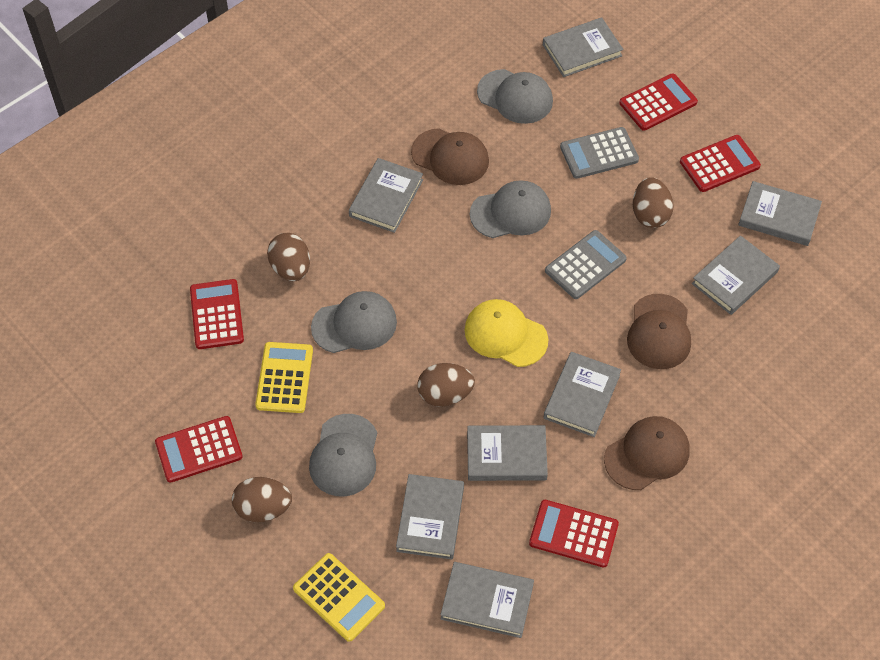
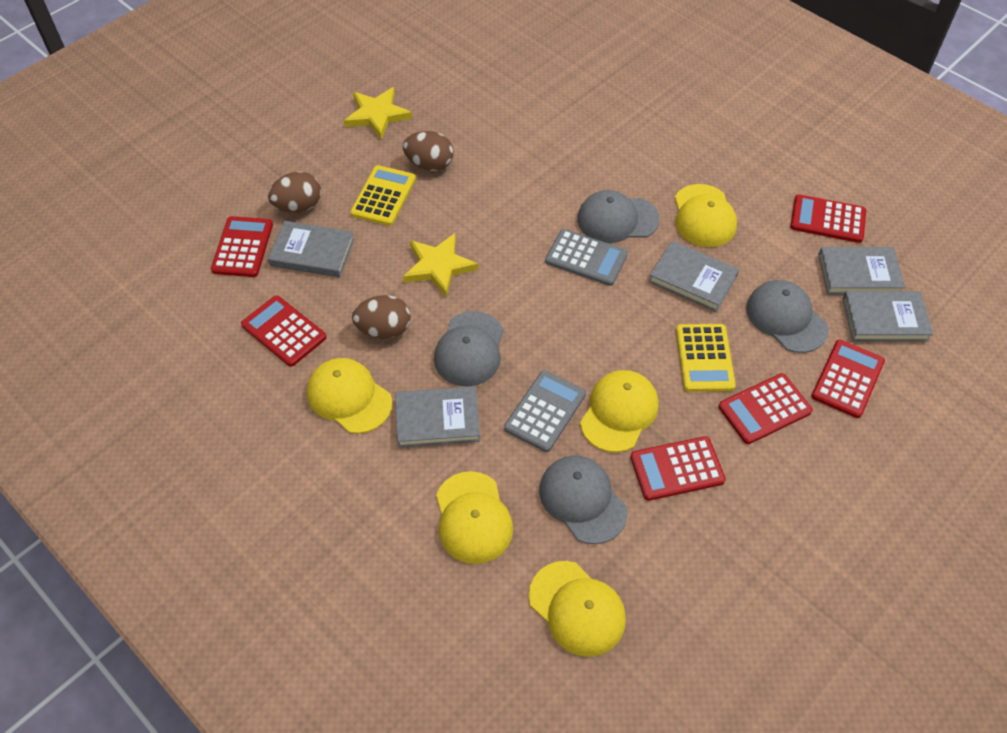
brown cap: 3 -> 0
brown egg: 4 -> 3
grey book: 8 -> 5
red calculator: 5 -> 6
yellow cap: 1 -> 5
yellow star: 0 -> 2

